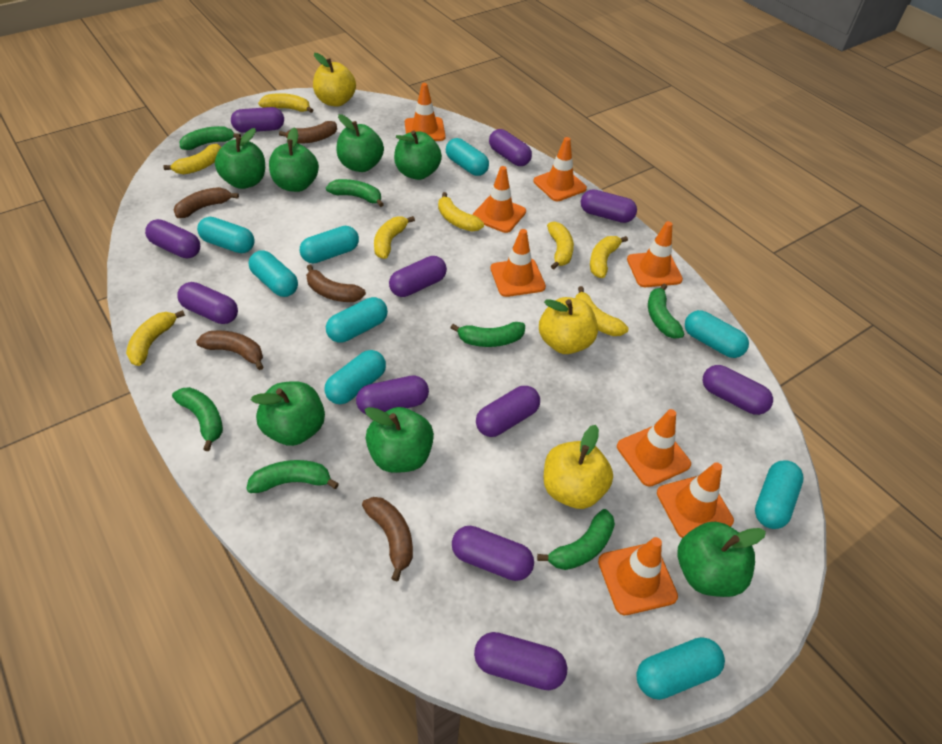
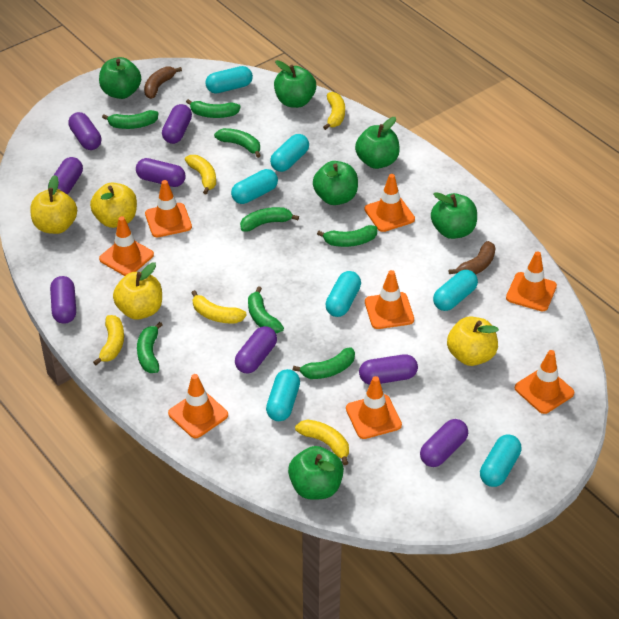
brown banana: 5 -> 2
green apple: 7 -> 6
green banana: 7 -> 8
purple capsule: 11 -> 8
turquoise capsule: 9 -> 7
yellow apple: 3 -> 4
yellow banana: 8 -> 5

